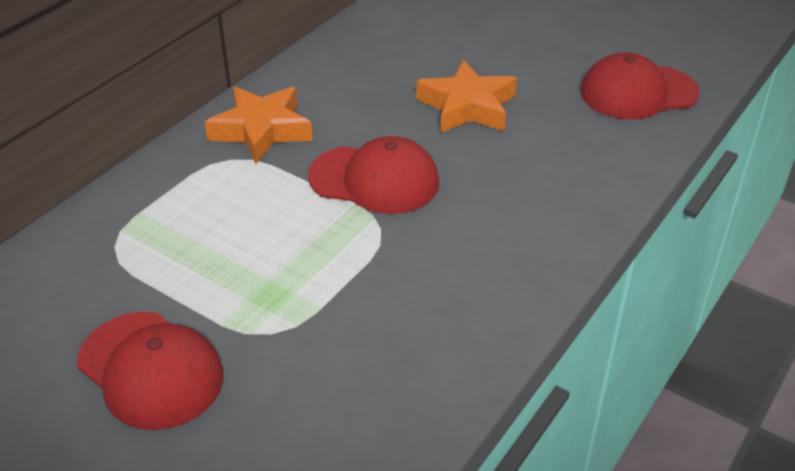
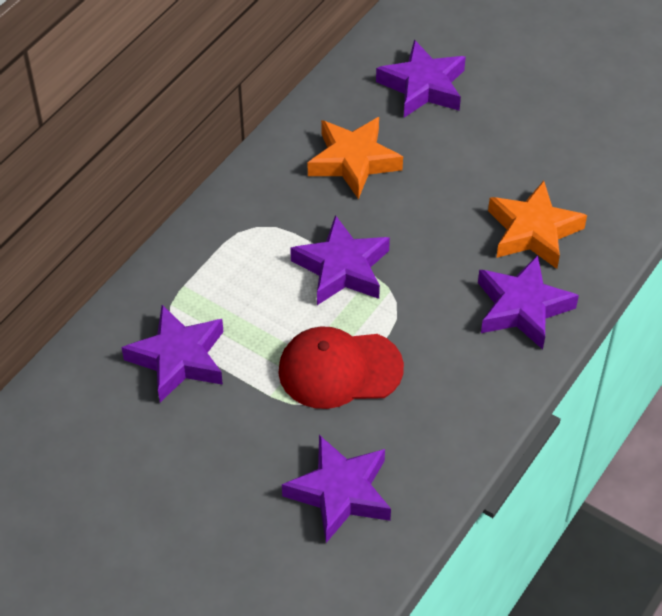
purple star: 0 -> 5
red cap: 3 -> 1

